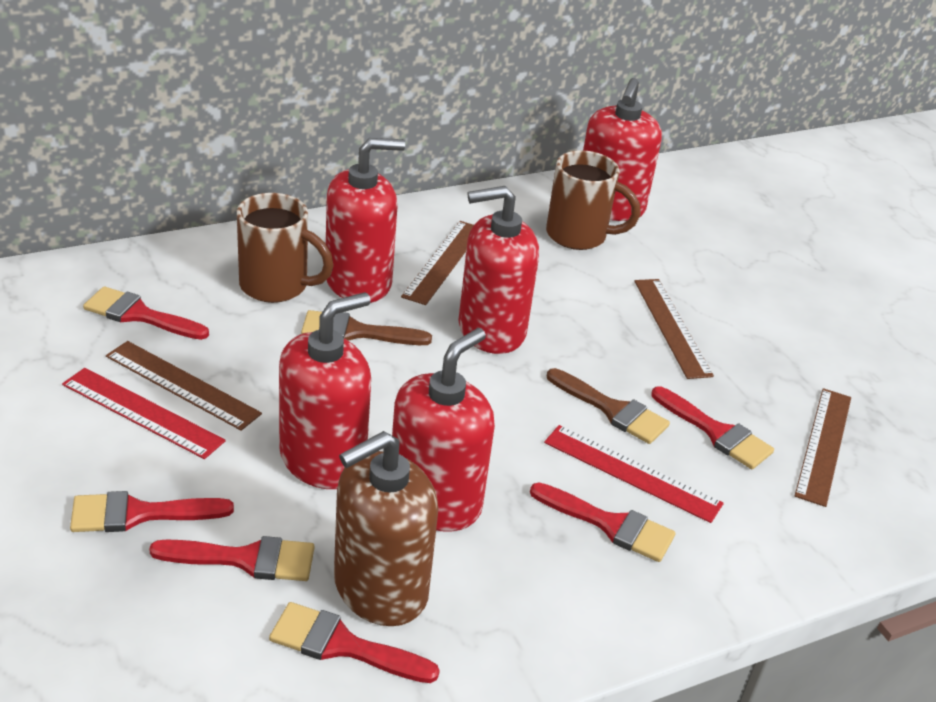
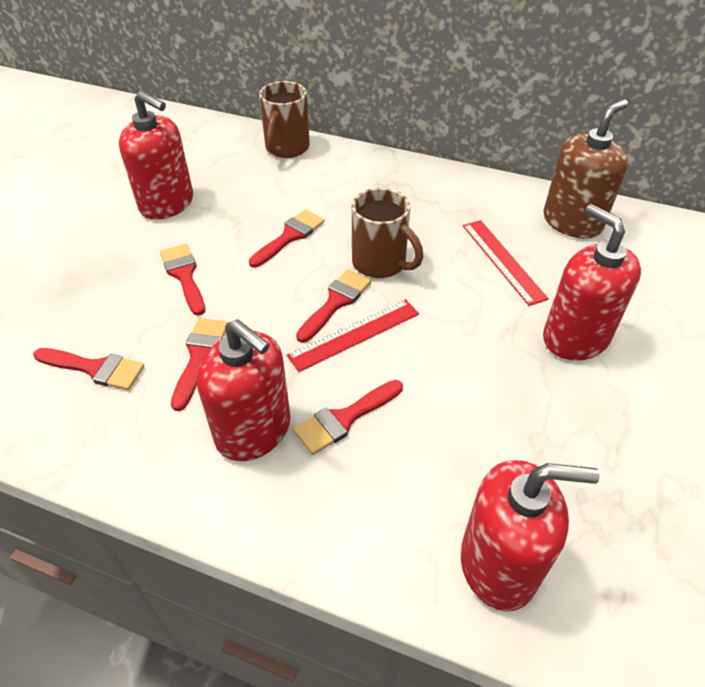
brown brush: 2 -> 0
brown ruler: 4 -> 0
red soap dispenser: 5 -> 4

